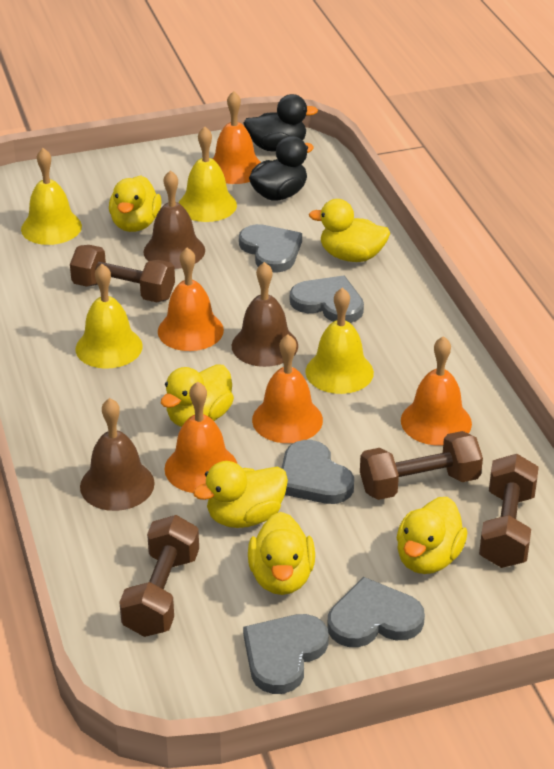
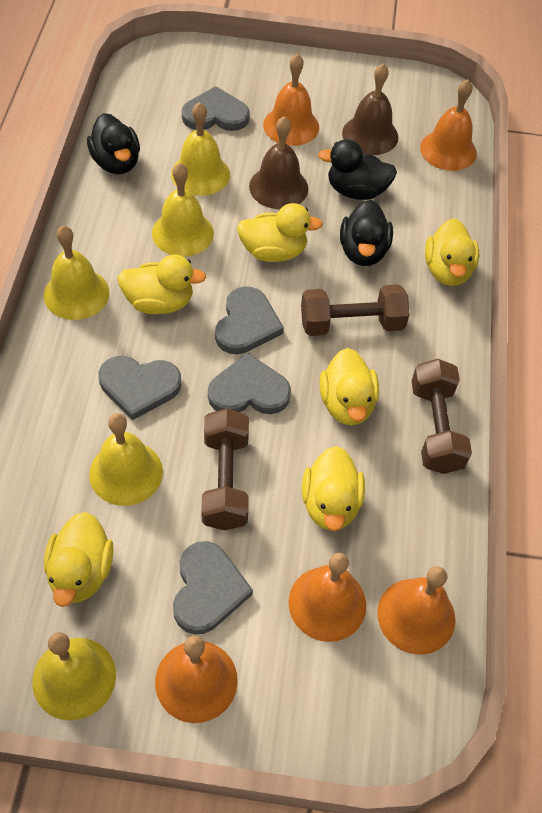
black duck: 2 -> 3
brown bell: 3 -> 2
brown dumbbell: 4 -> 3
yellow bell: 4 -> 5

